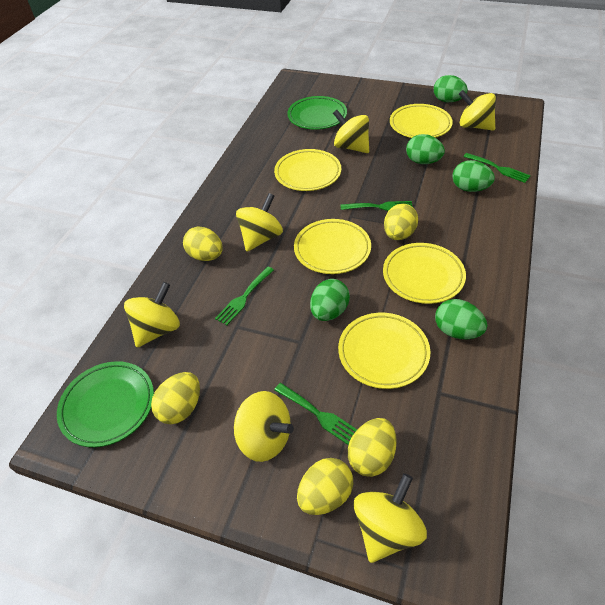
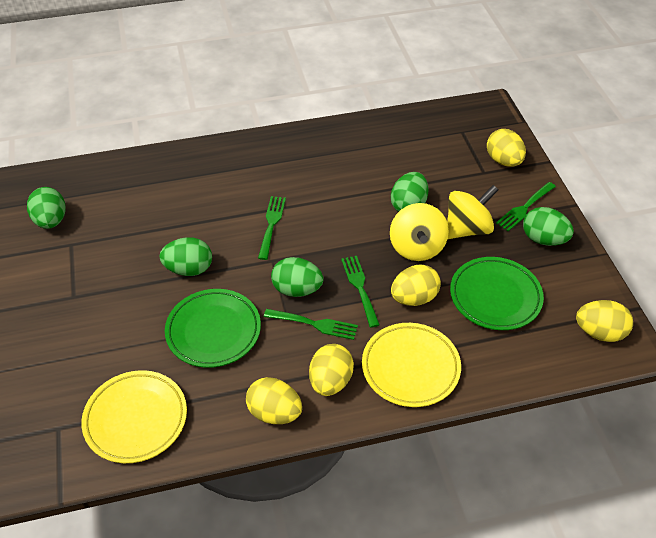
yellow plate: 5 -> 2
yellow spinning top: 6 -> 2

